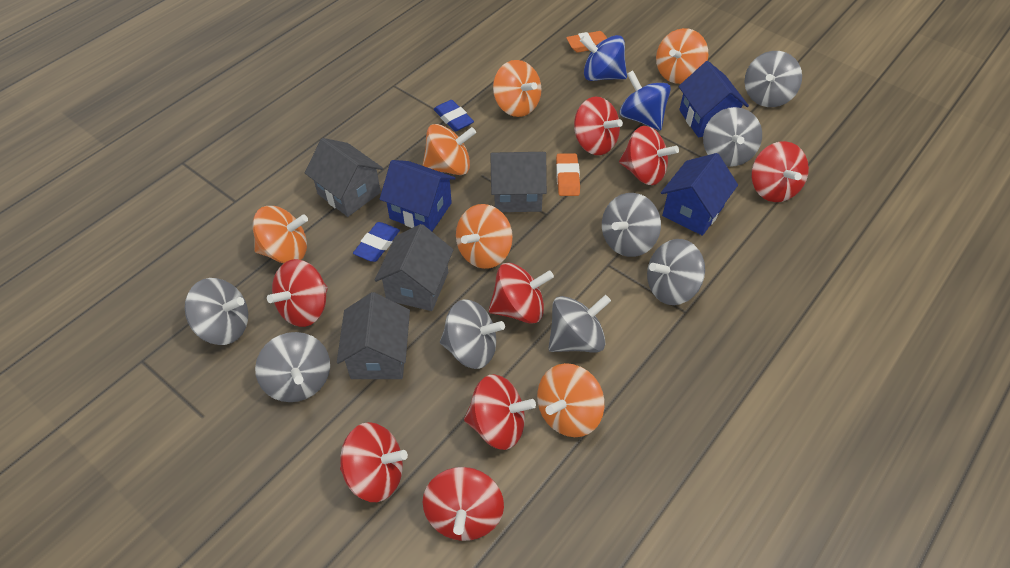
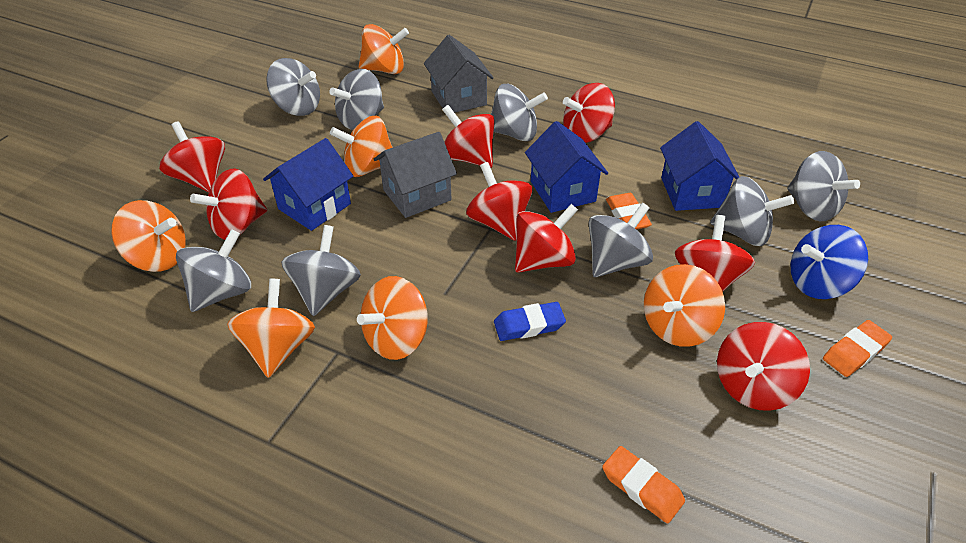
blue eraser: 2 -> 1
blue spinning top: 2 -> 1
grey house: 4 -> 2
orange eraser: 2 -> 3

